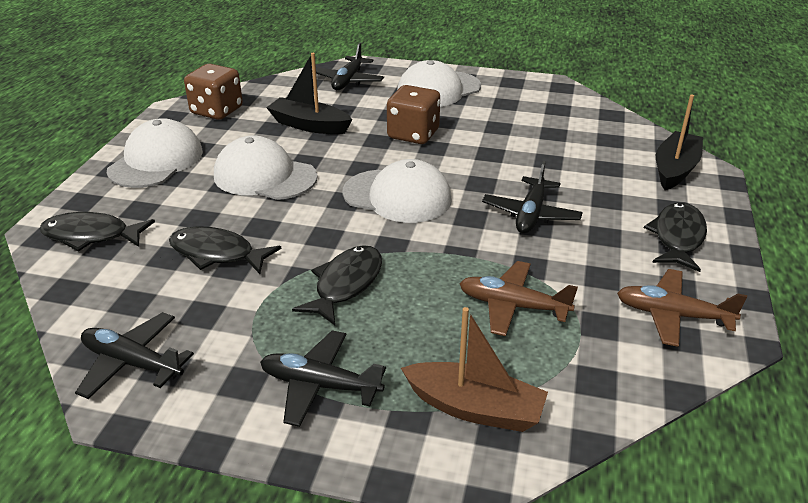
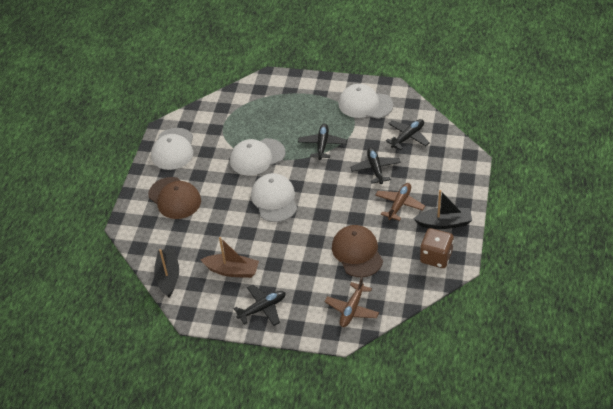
black fish: 4 -> 0
brown cap: 0 -> 2
brown dice: 2 -> 1

